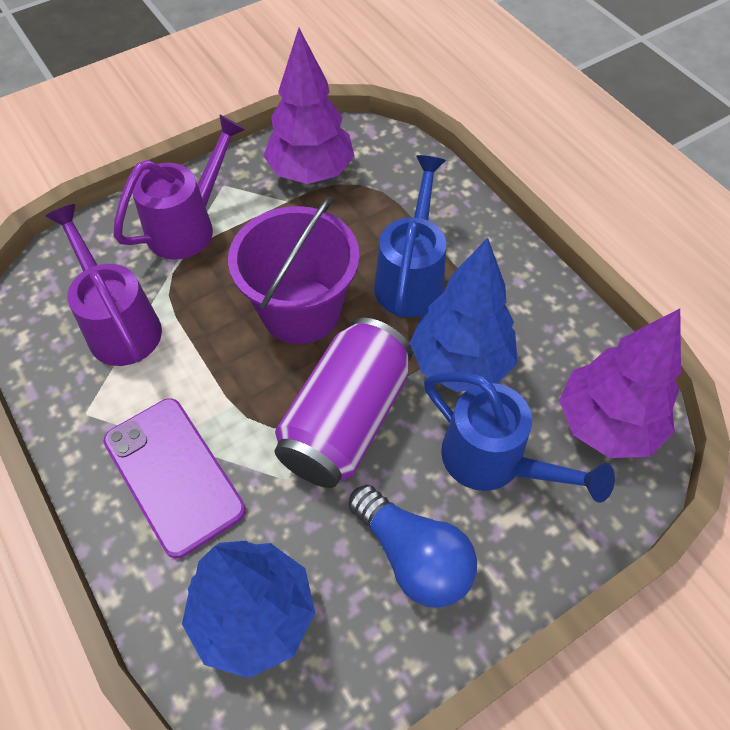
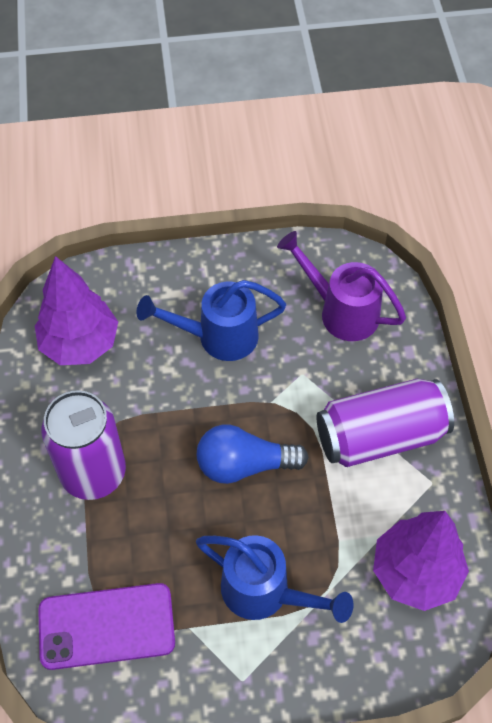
blue tree: 2 -> 0
purple bucket: 1 -> 0
purple can: 1 -> 2
purple watering can: 2 -> 1

